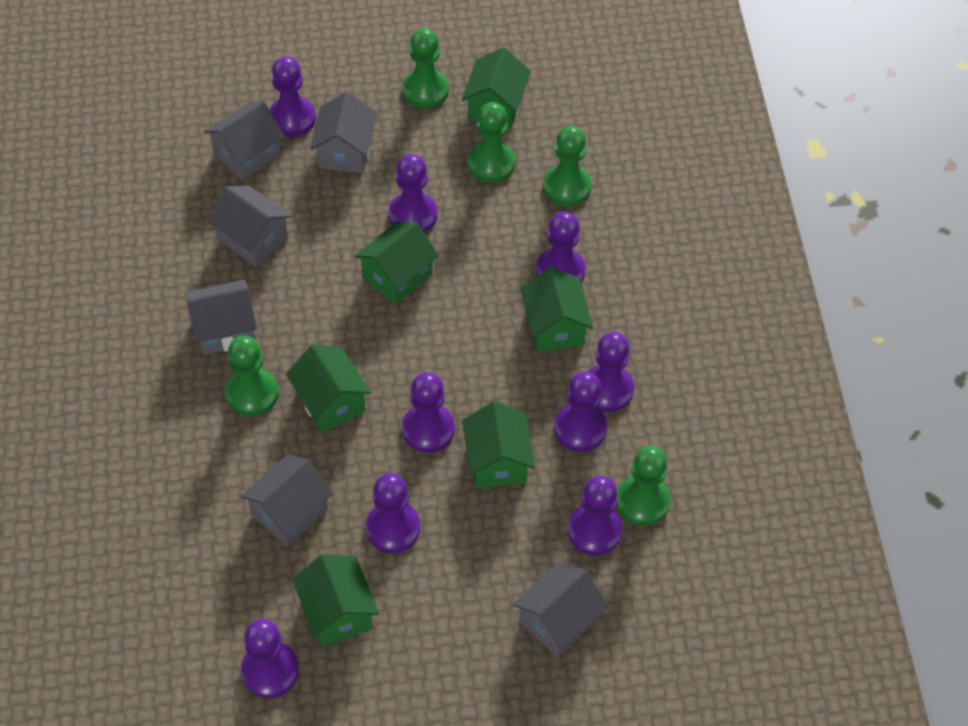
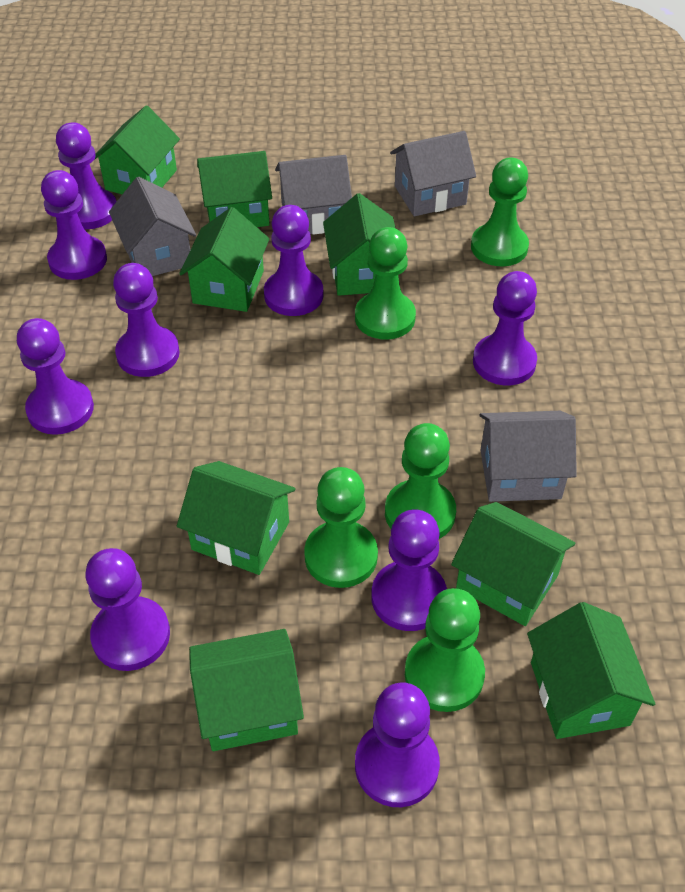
green house: 6 -> 8
grey house: 6 -> 4

